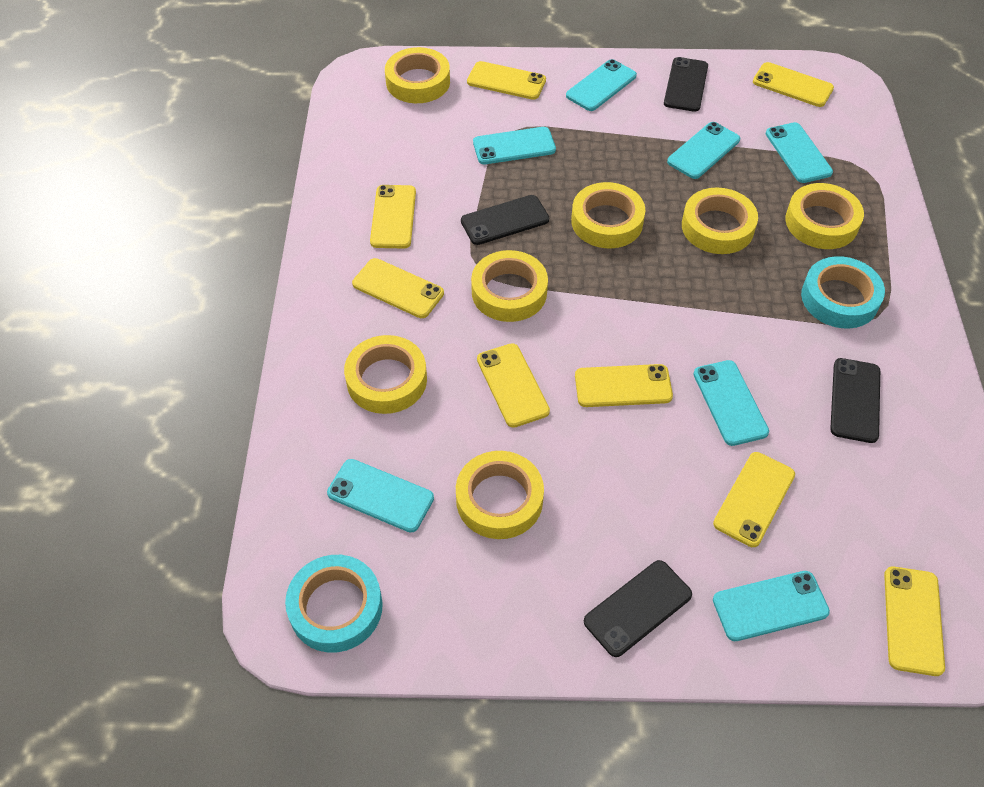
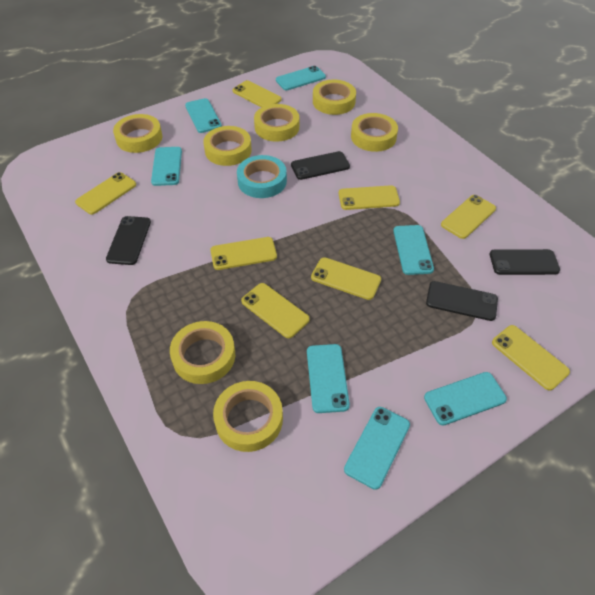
turquoise tape: 2 -> 1

